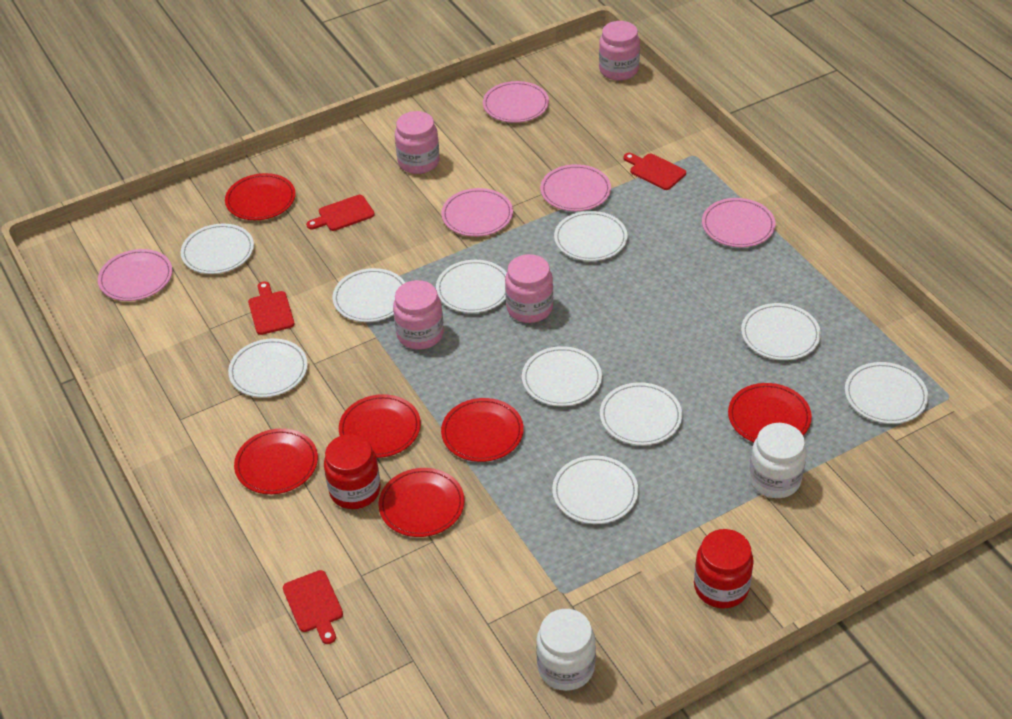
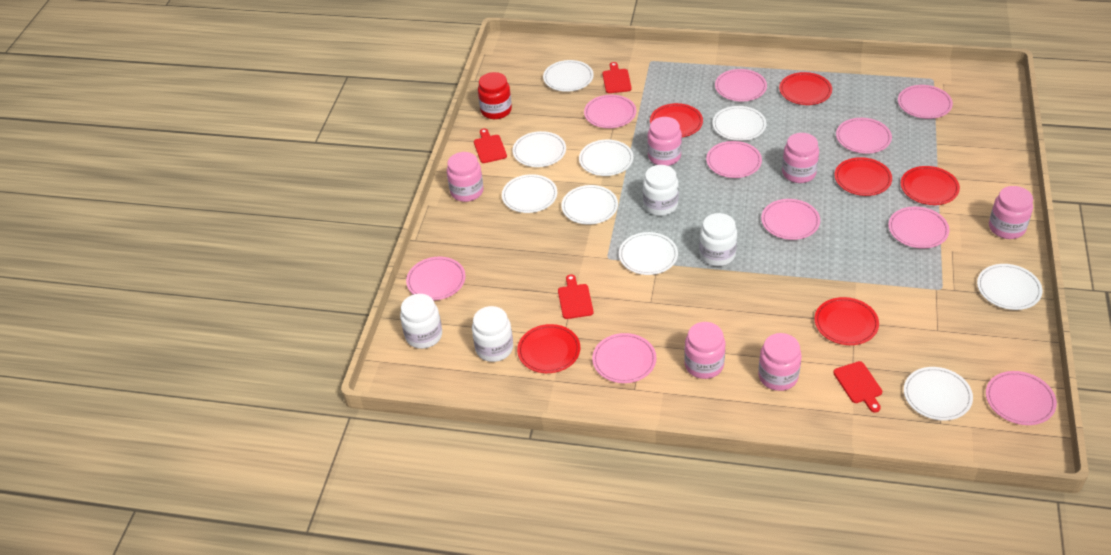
pink jar: 4 -> 6
pink plate: 5 -> 10
red jar: 2 -> 1
white jar: 2 -> 4
white plate: 10 -> 9

